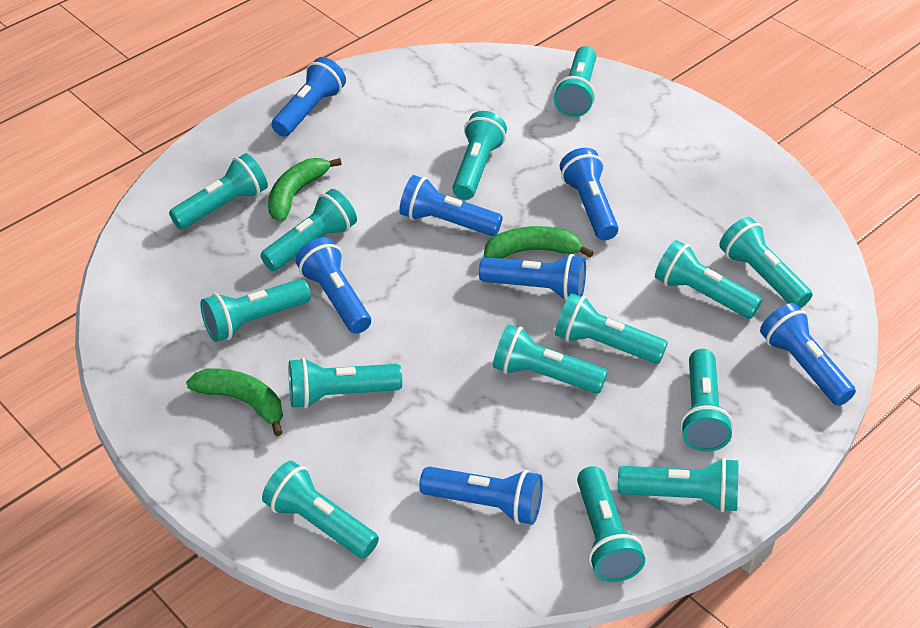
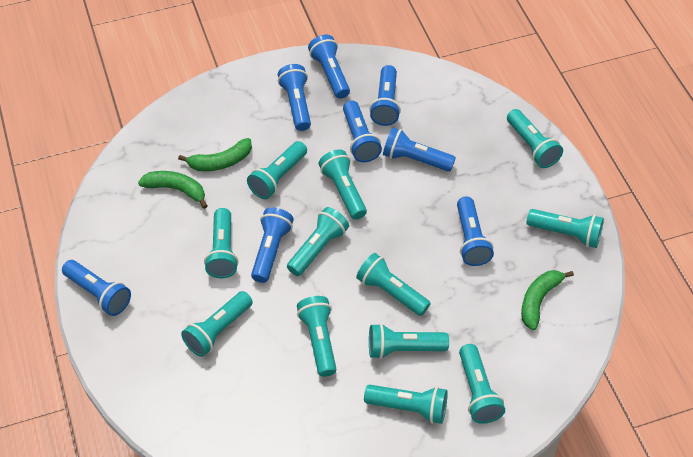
blue flashlight: 7 -> 8
turquoise flashlight: 14 -> 12

